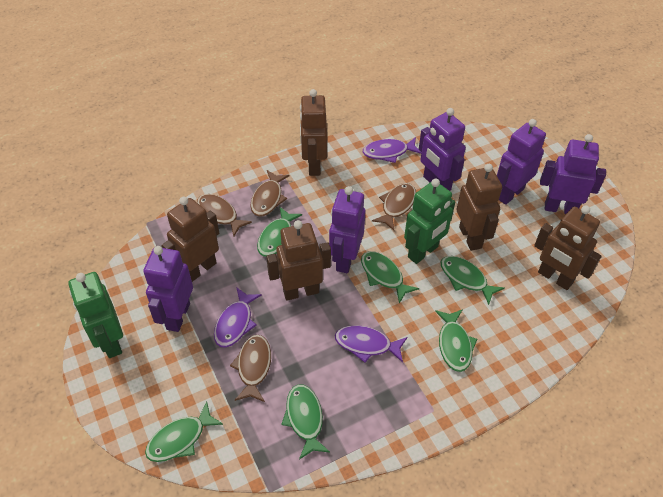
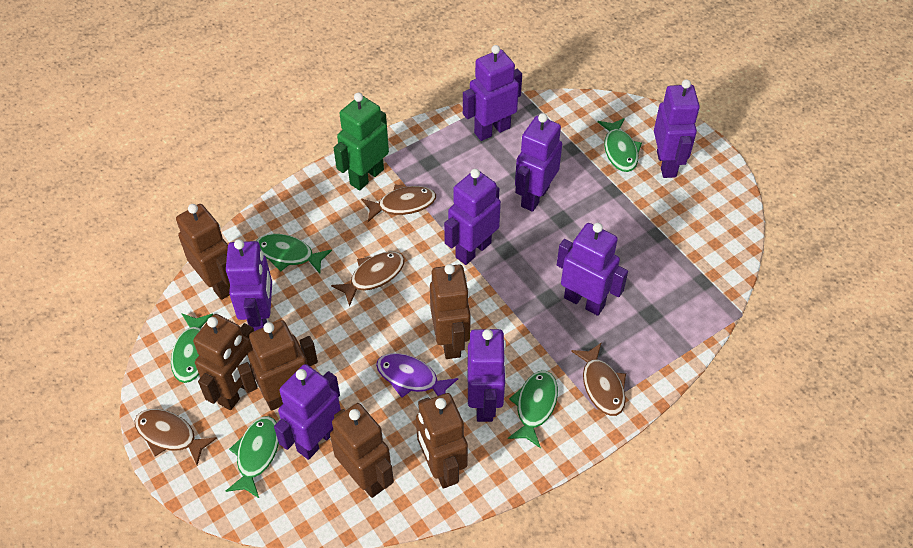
brown robot: 5 -> 6
green fish: 6 -> 5
green robot: 2 -> 1
purple fish: 3 -> 1
purple robot: 5 -> 8

